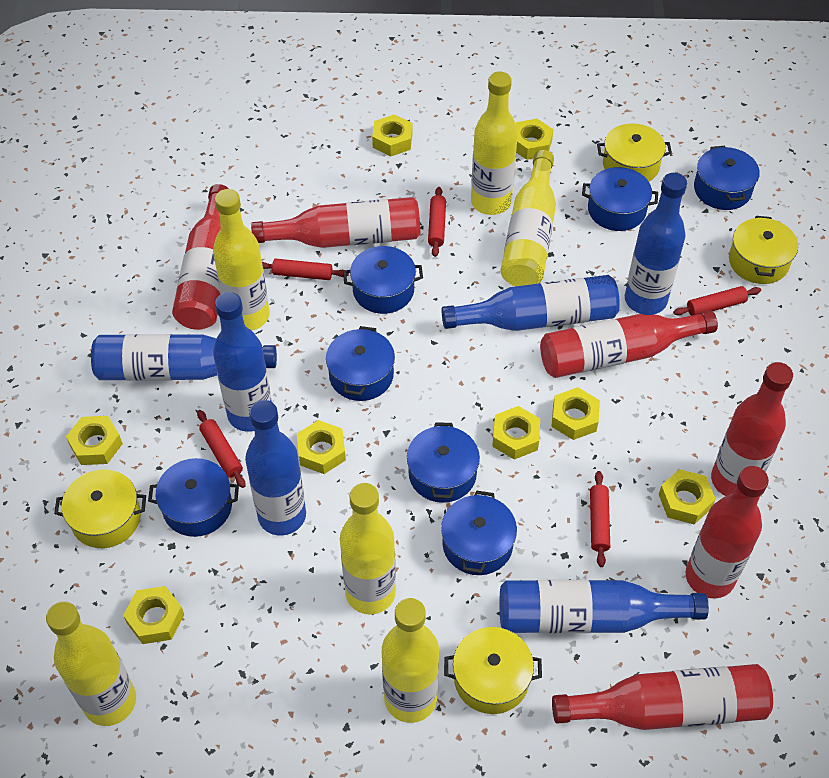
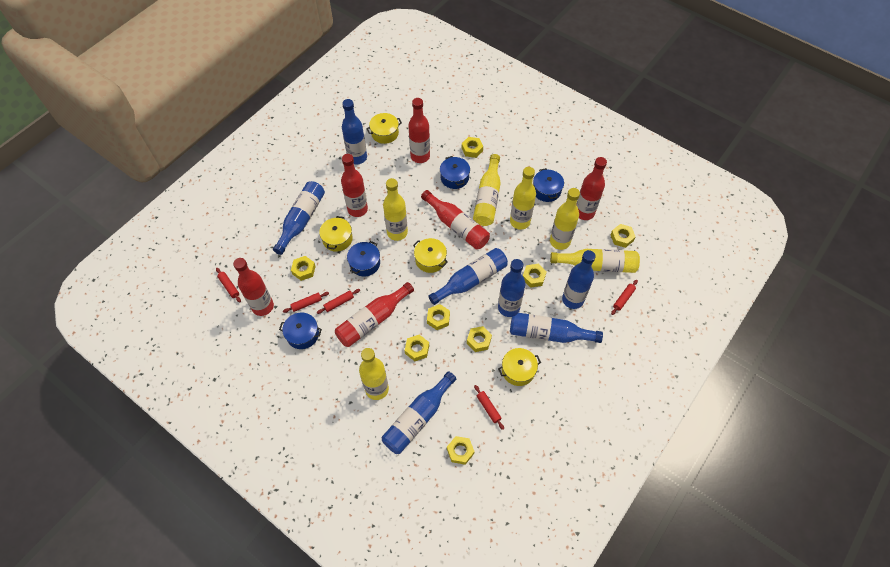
blue bottle: 6 -> 7
blue pot: 7 -> 4

